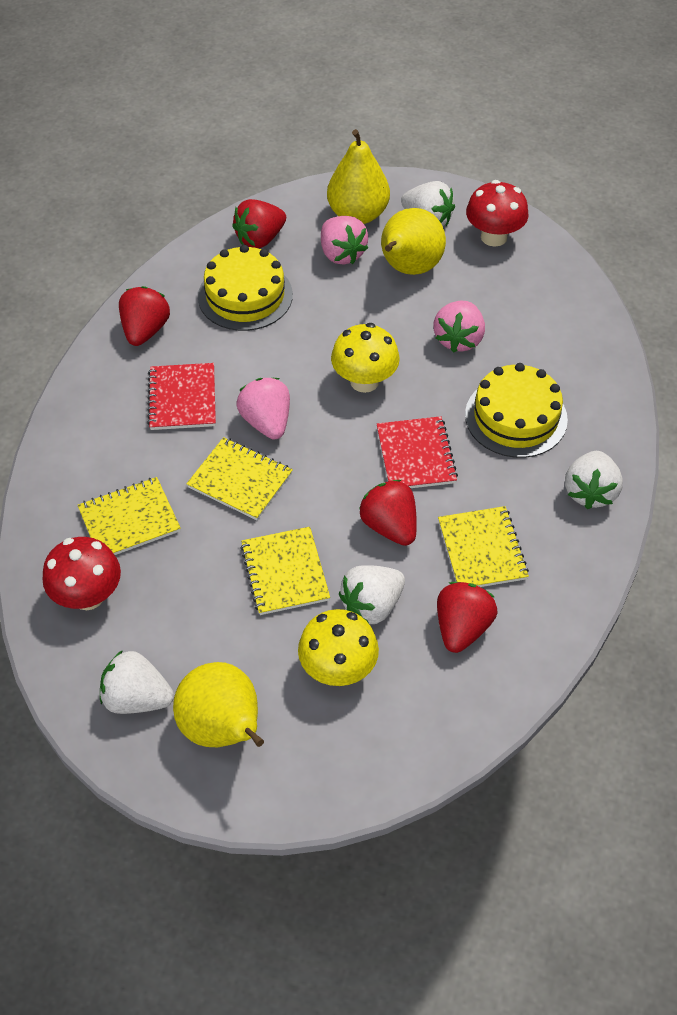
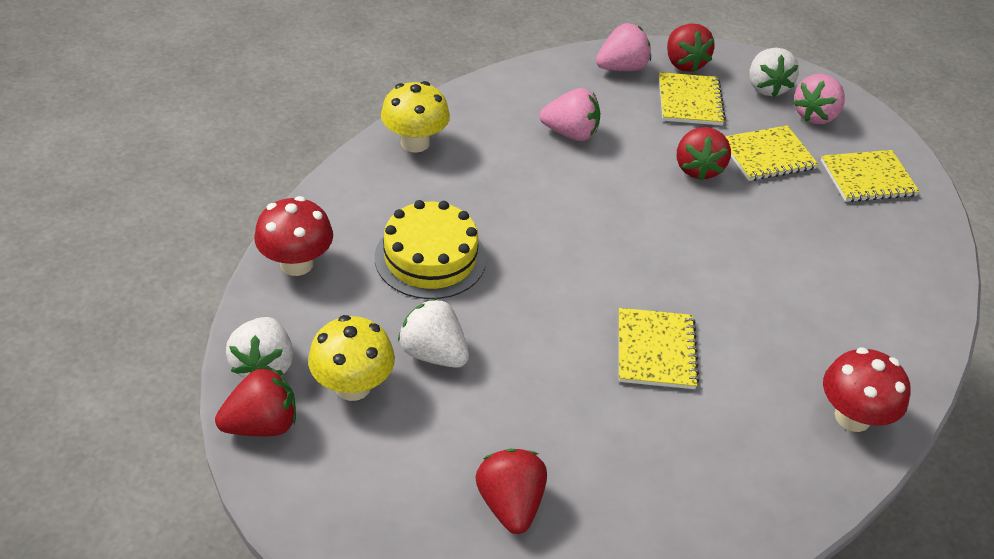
red notebook: 2 -> 0
white strawberry: 4 -> 3
yellow cake: 2 -> 1
yellow pear: 3 -> 0

